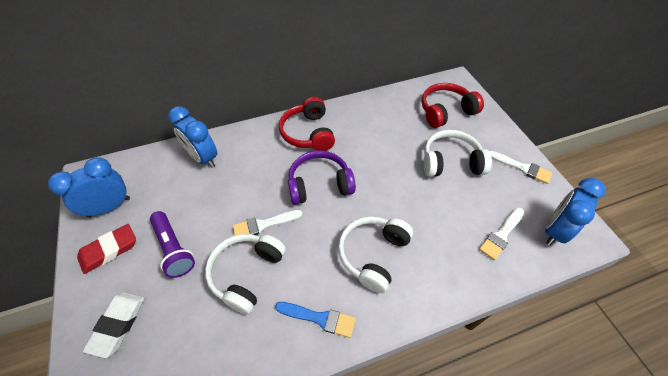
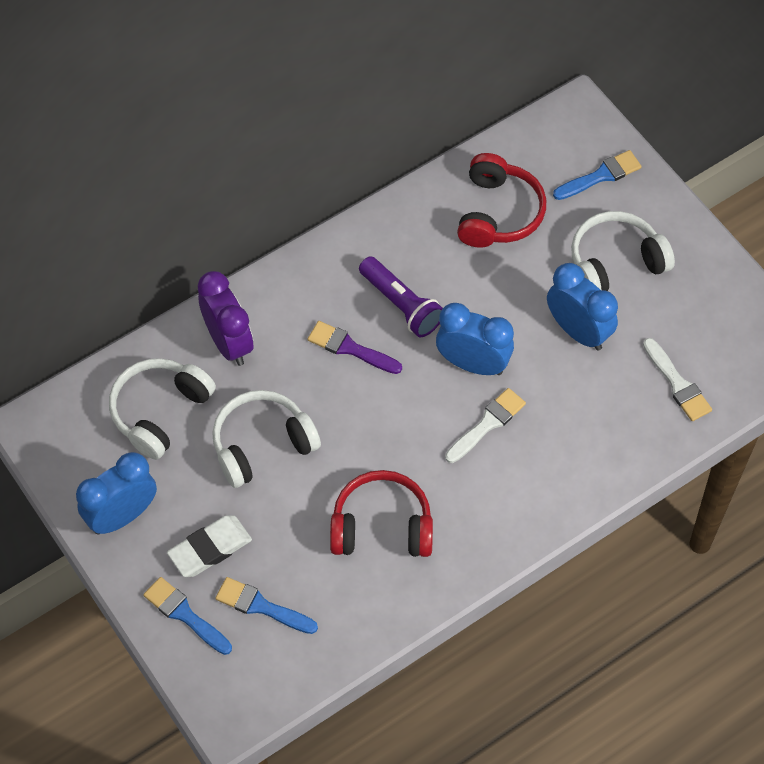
blue brush: 1 -> 3
purple brush: 0 -> 1
purple clock: 0 -> 1
purple headphones: 1 -> 0
red eraser: 1 -> 0
white brush: 3 -> 2

